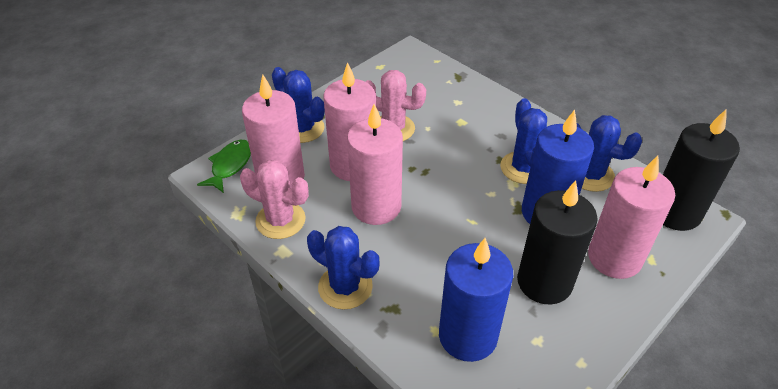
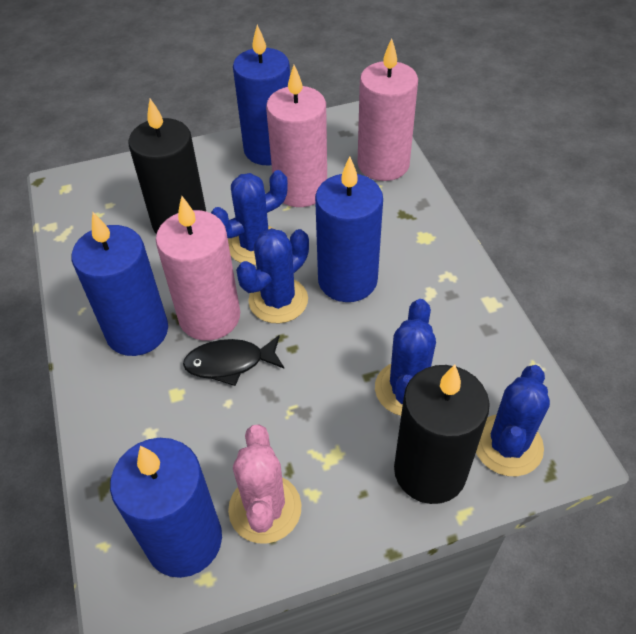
black fish: 0 -> 1
blue candle: 2 -> 4
green fish: 1 -> 0
pink cactus: 2 -> 1
pink candle: 4 -> 3

